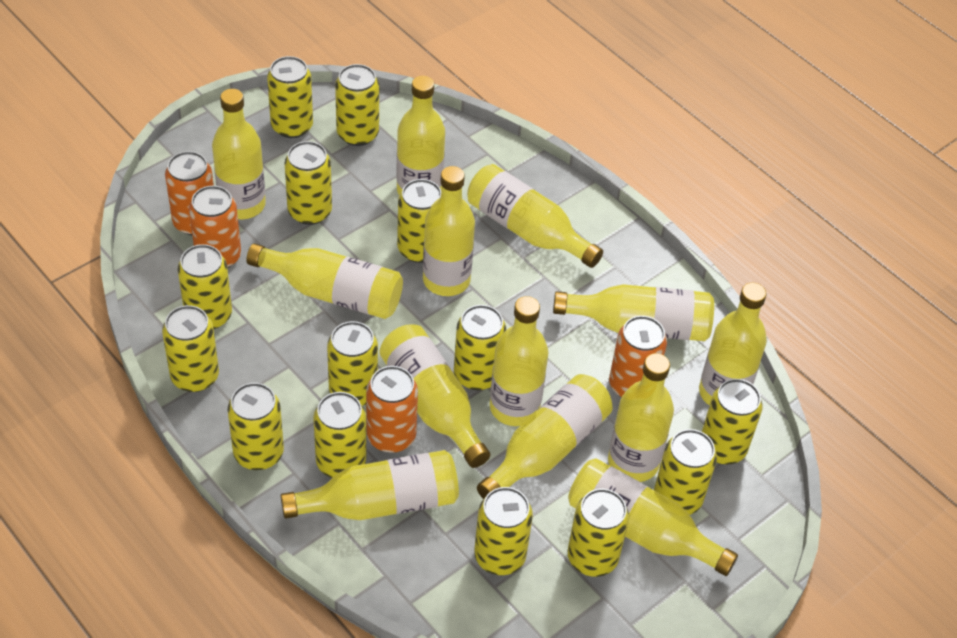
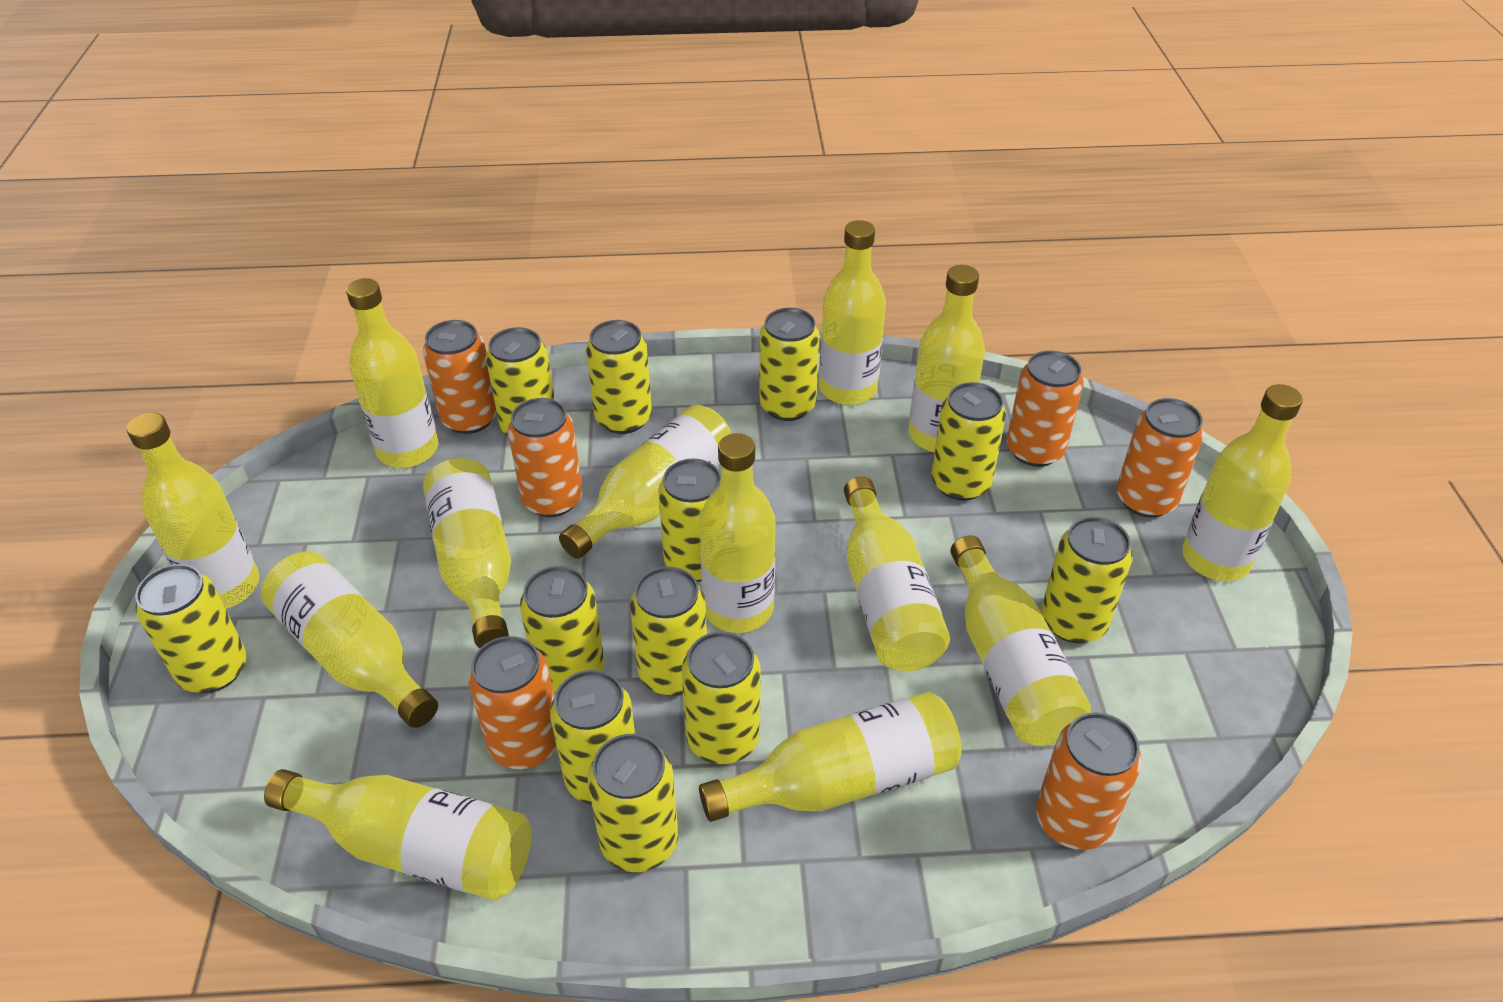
orange can: 4 -> 6
yellow can: 14 -> 12

